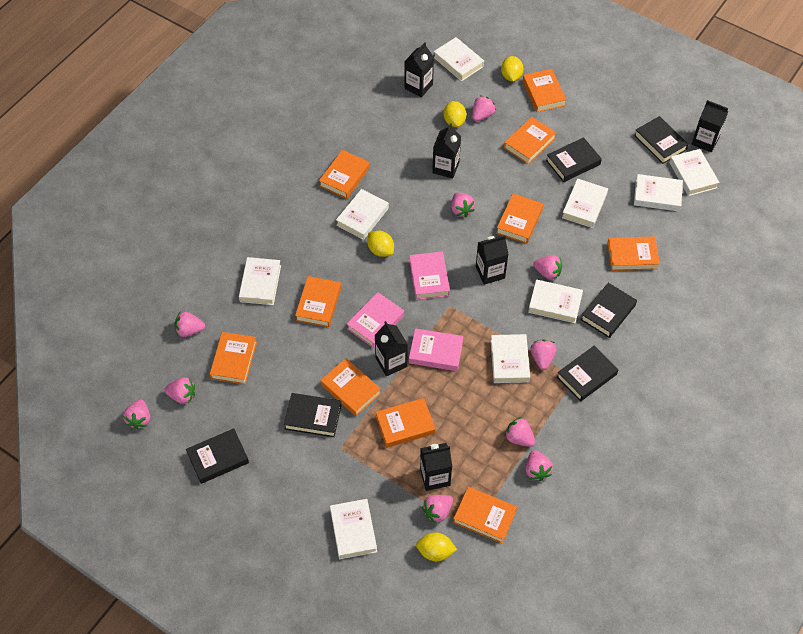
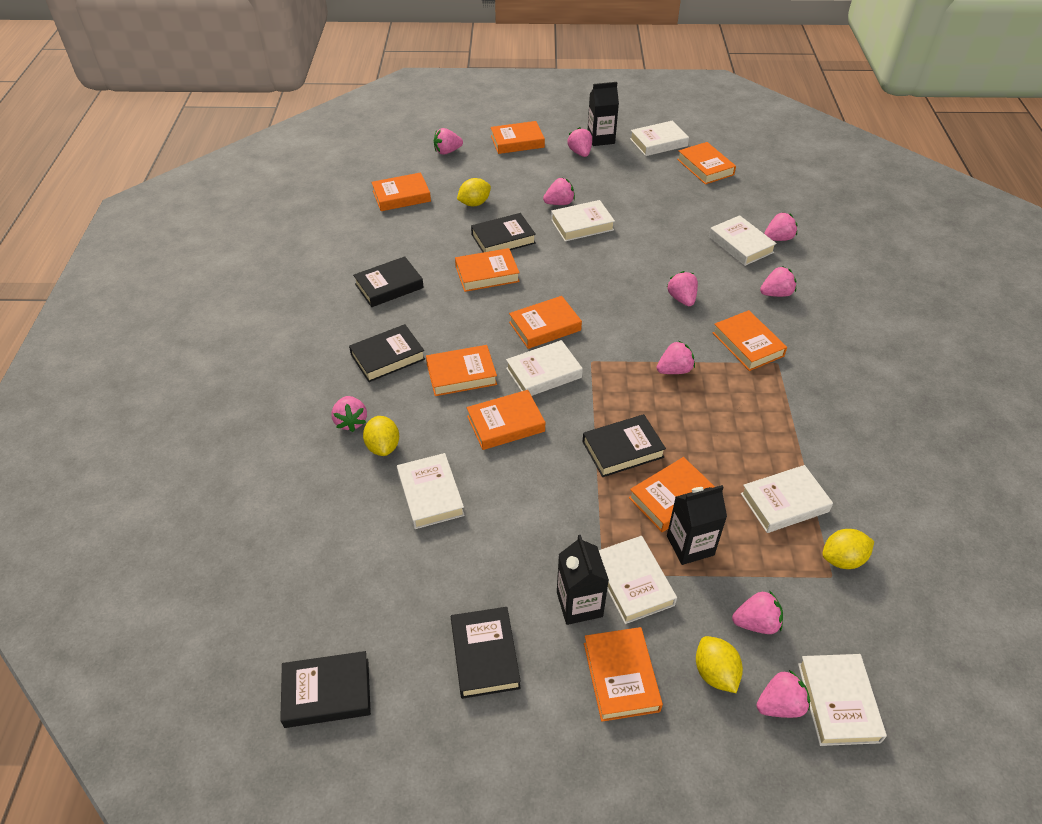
black carton: 6 -> 3
pink book: 3 -> 0
white book: 9 -> 8

